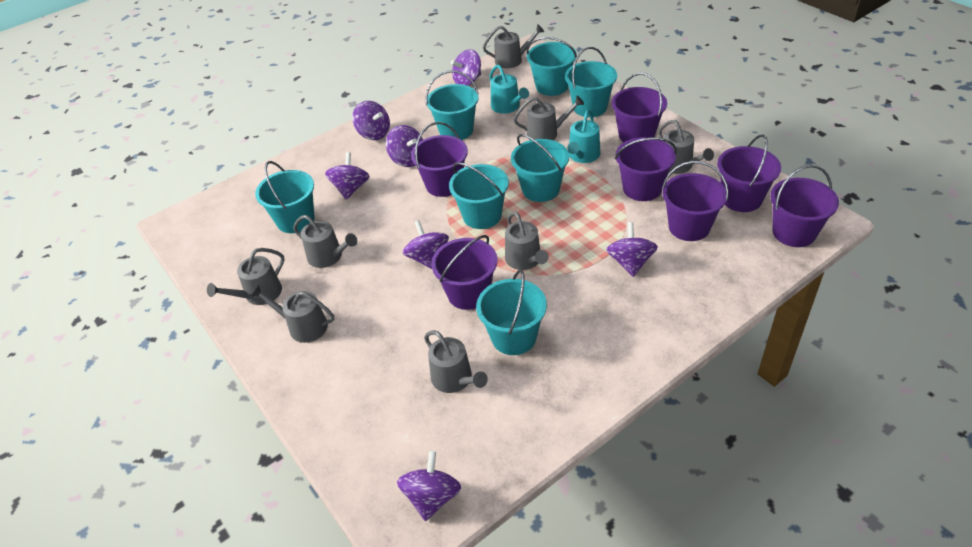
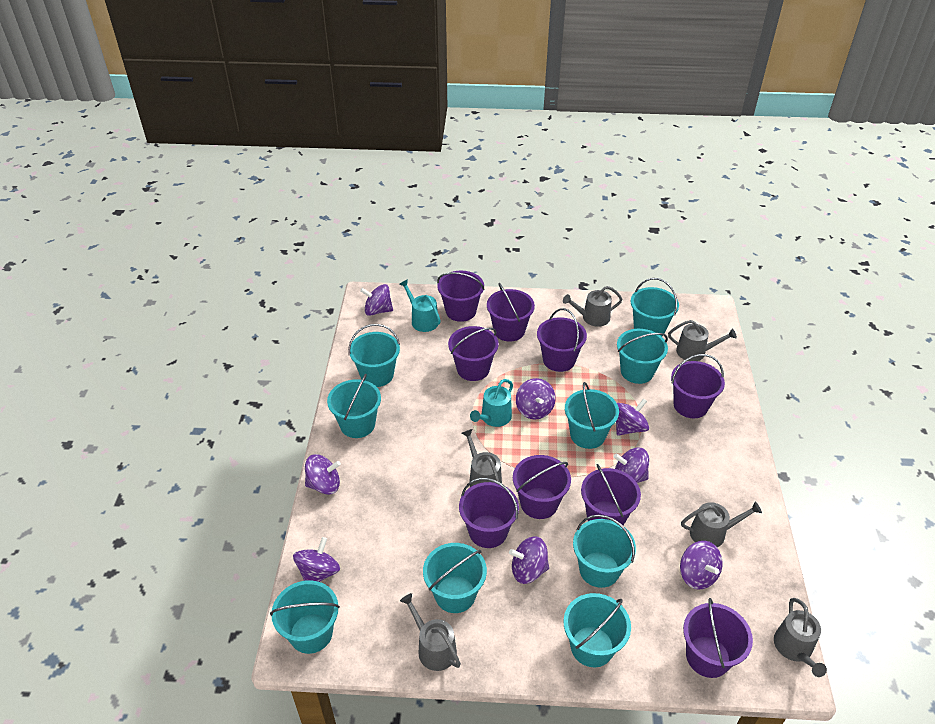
grey watering can: 8 -> 6
purple bucket: 7 -> 9
purple spinning top: 7 -> 8
turquoise bucket: 7 -> 9

